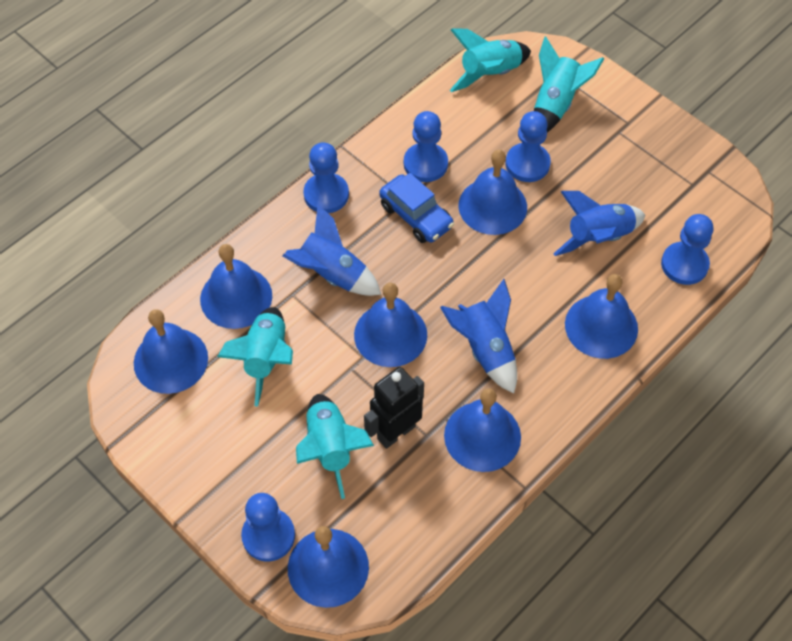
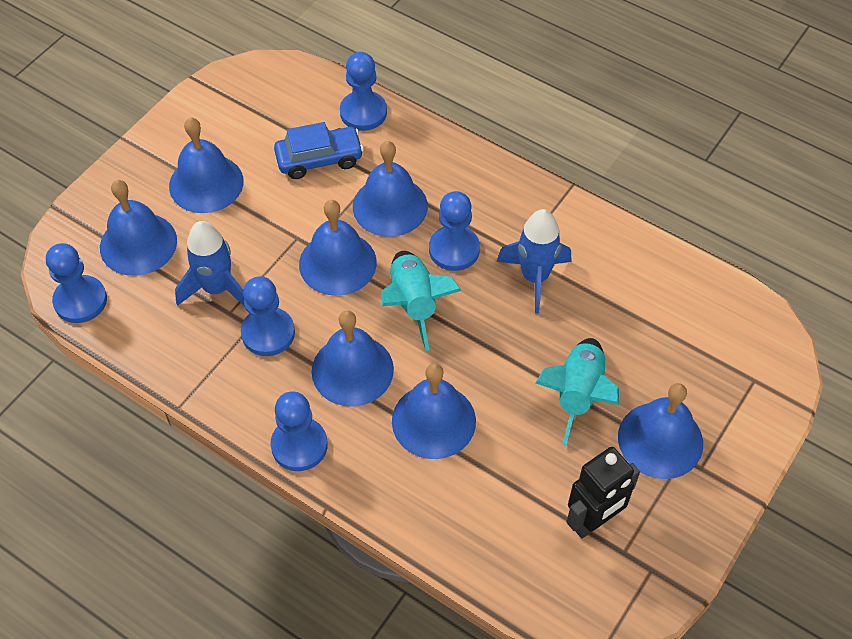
blue rocket: 3 -> 2
turquoise rocket: 4 -> 2

